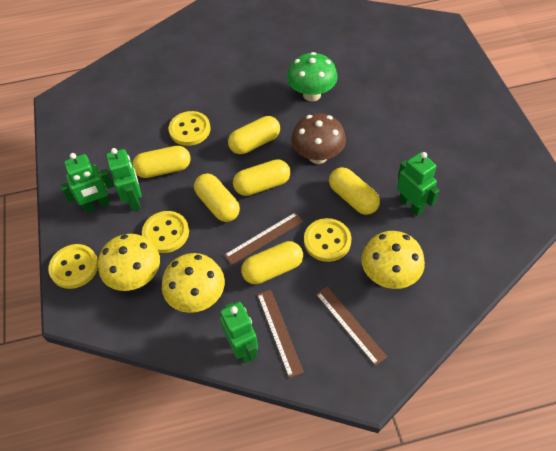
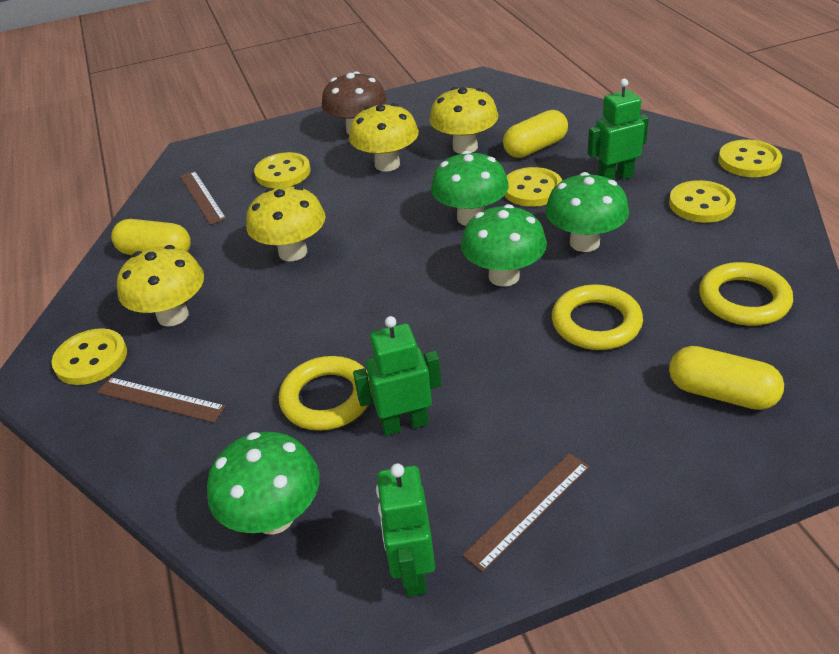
green mushroom: 1 -> 4
green robot: 4 -> 3
yellow button: 4 -> 5
yellow capsule: 6 -> 3
yellow mushroom: 3 -> 4
yellow ring: 0 -> 3

